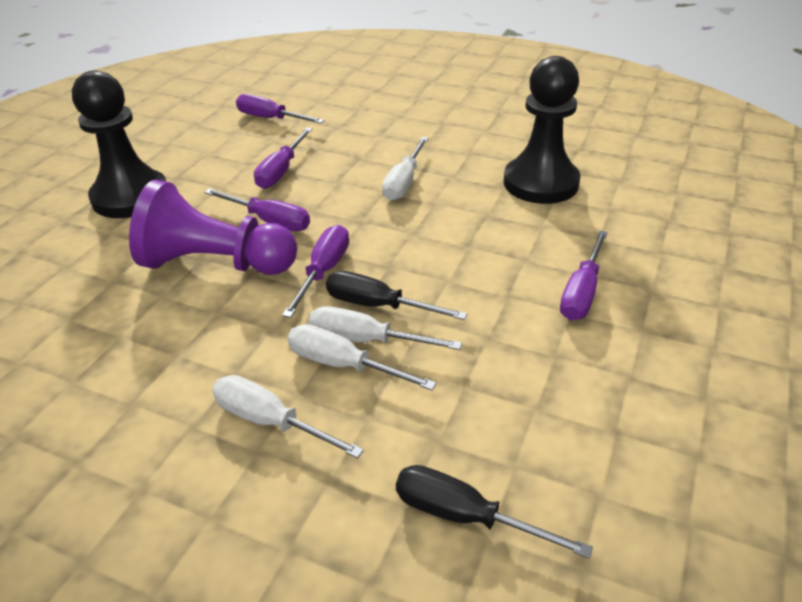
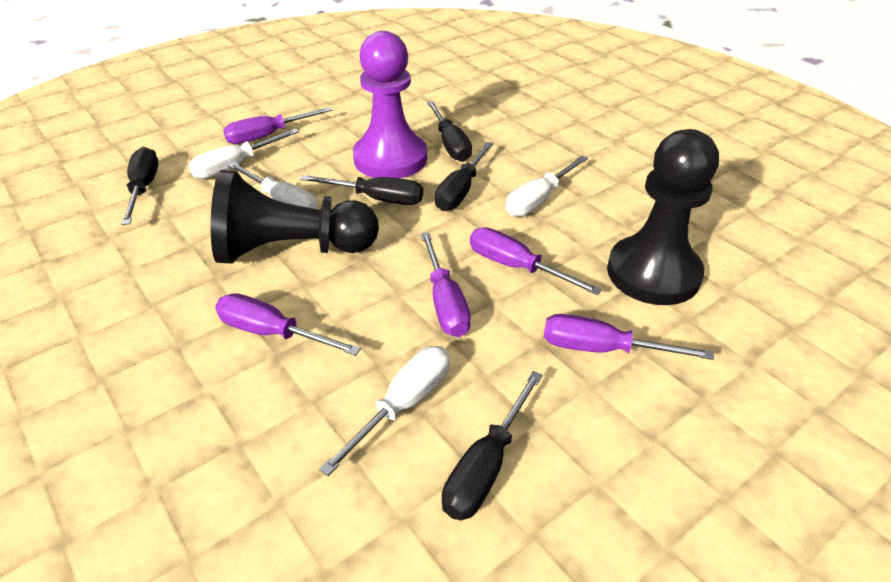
black screwdriver: 2 -> 5

